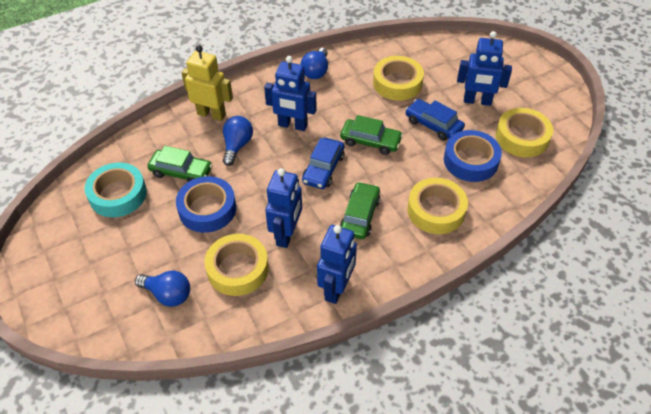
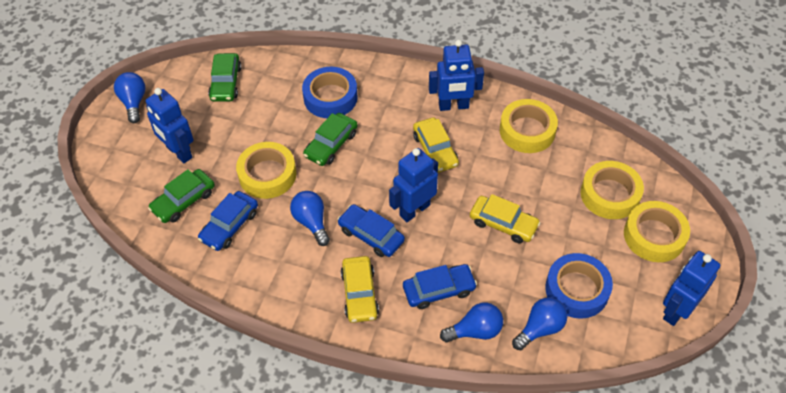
blue car: 2 -> 3
blue light bulb: 3 -> 4
turquoise tape: 1 -> 0
yellow car: 0 -> 3
yellow robot: 1 -> 0

